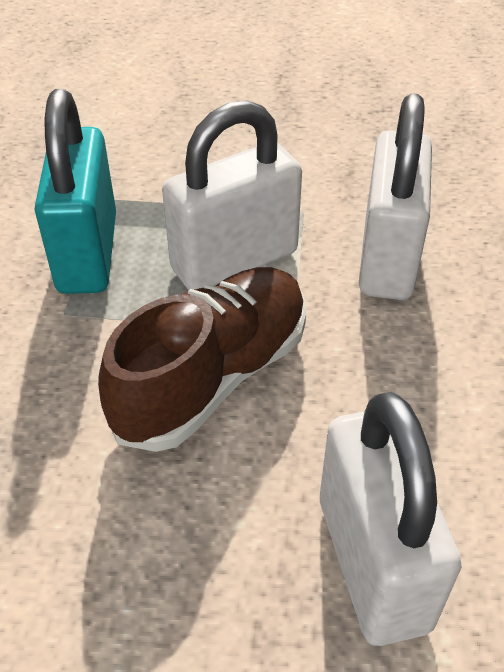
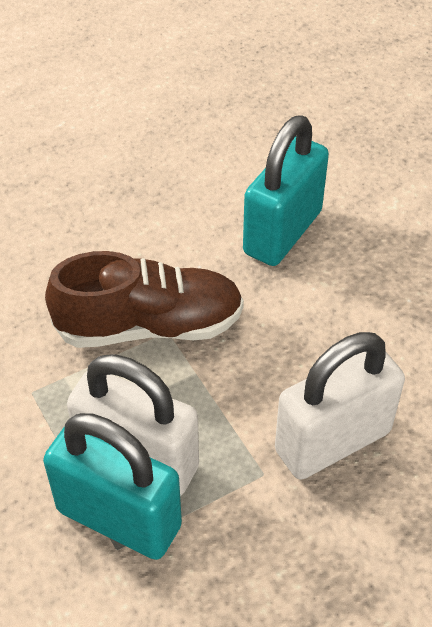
turquoise padlock: 1 -> 2
white padlock: 3 -> 2

